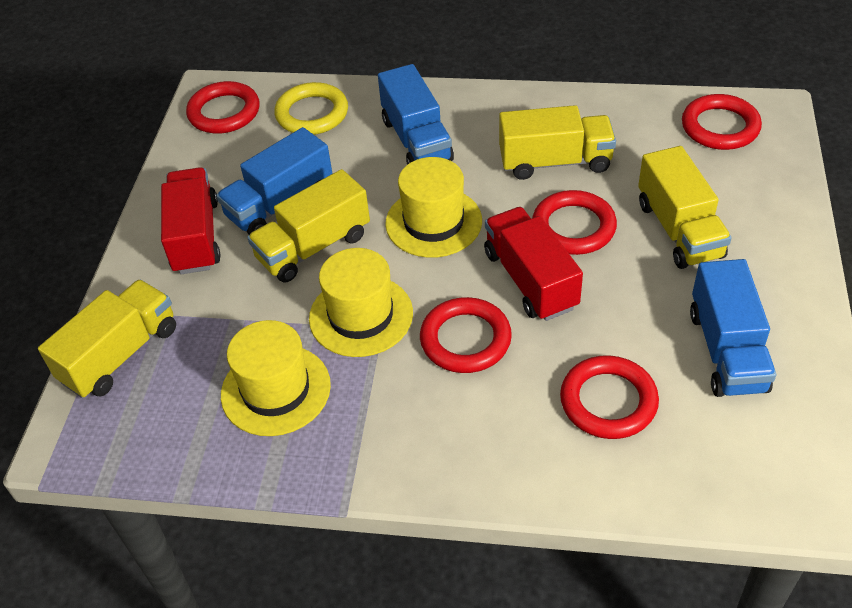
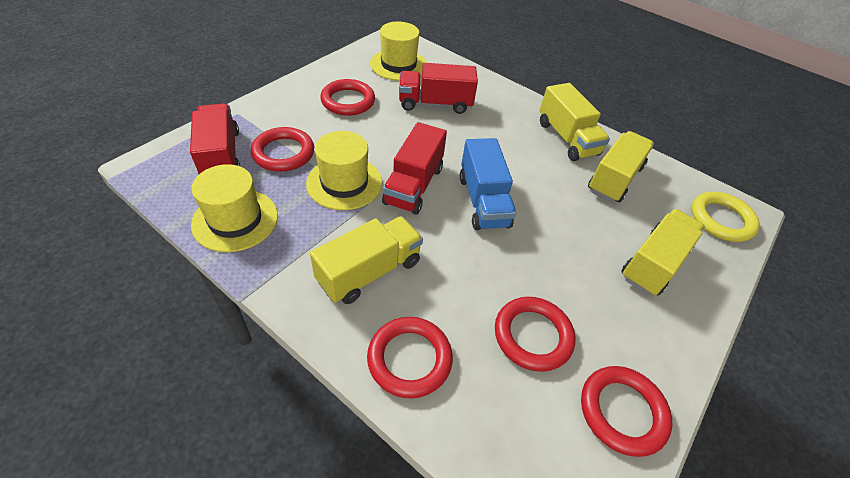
blue truck: 3 -> 1
red truck: 2 -> 3

